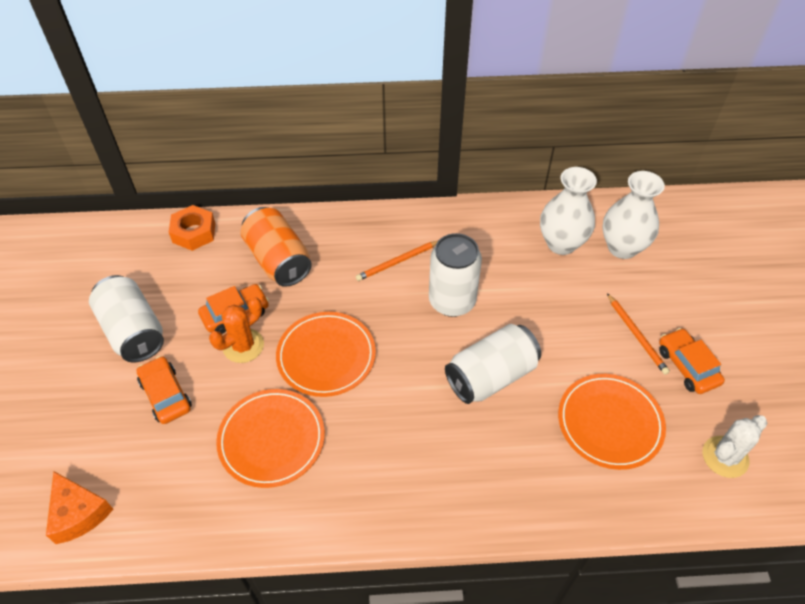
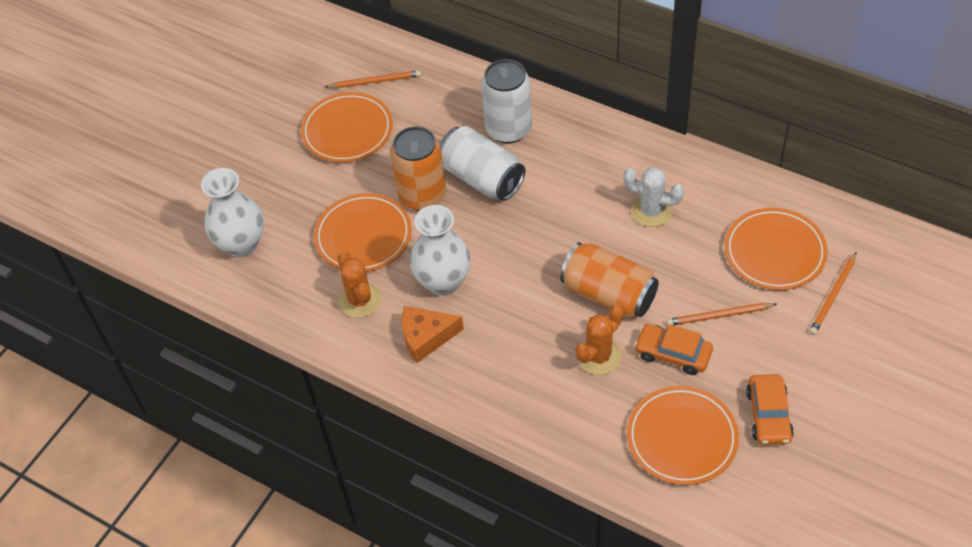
orange cactus: 1 -> 2
orange can: 1 -> 2
orange car: 3 -> 2
orange nut: 1 -> 0
orange pencil: 2 -> 3
orange plate: 3 -> 4
white can: 3 -> 2

